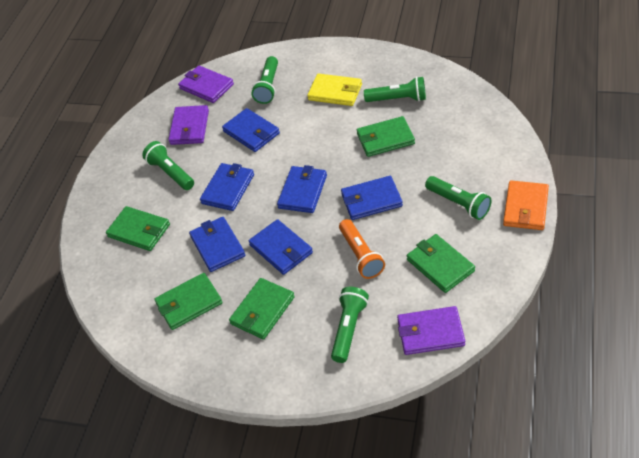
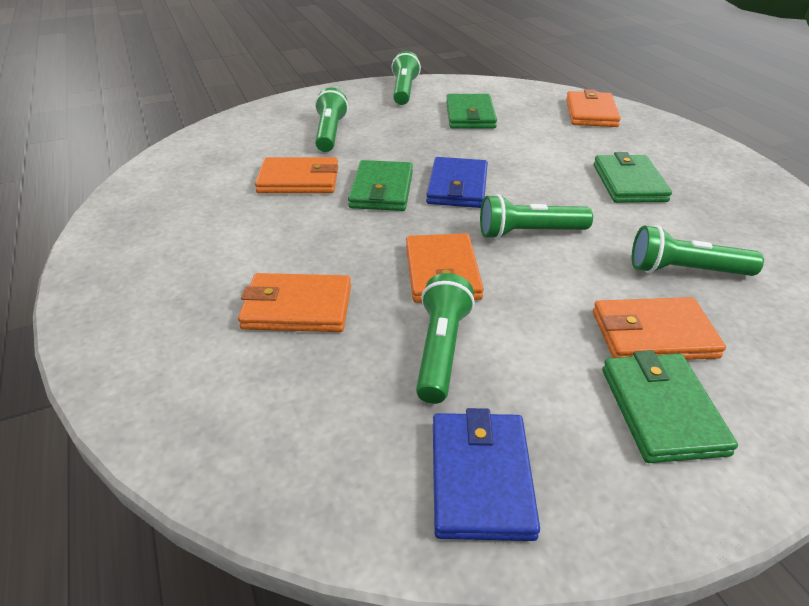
blue wallet: 6 -> 2
green wallet: 5 -> 4
orange flashlight: 1 -> 0
orange wallet: 1 -> 5
purple wallet: 3 -> 0
yellow wallet: 1 -> 0

